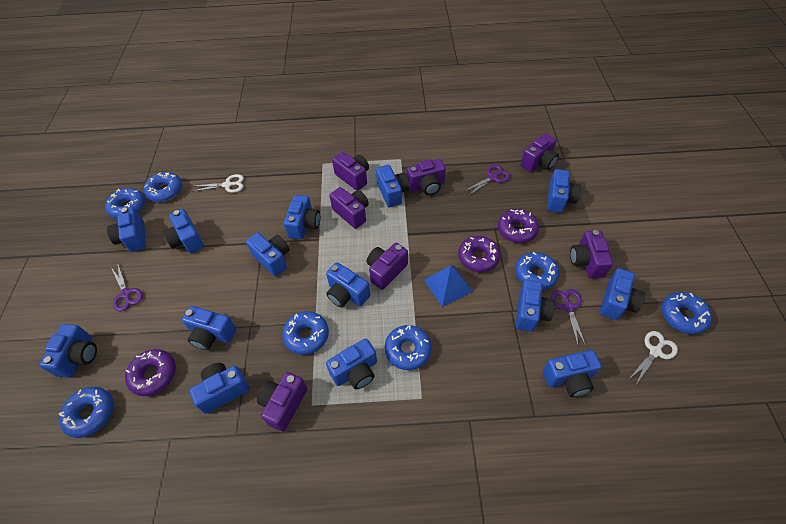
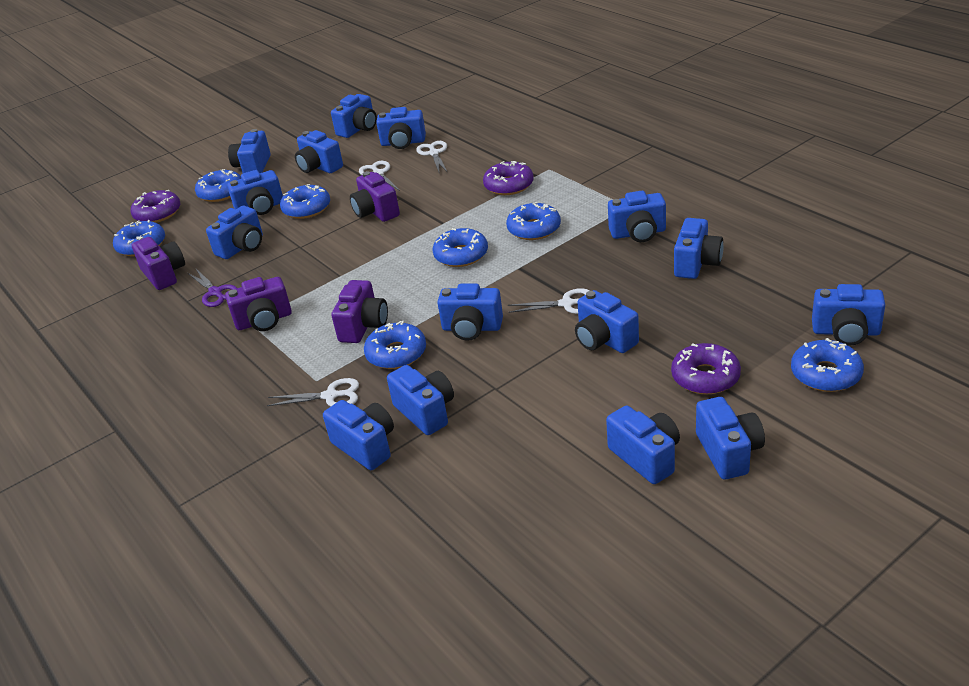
blue camera: 14 -> 15
blue pyramid: 1 -> 0
purple camera: 7 -> 4
purple scissors: 3 -> 1
white scissors: 2 -> 4

